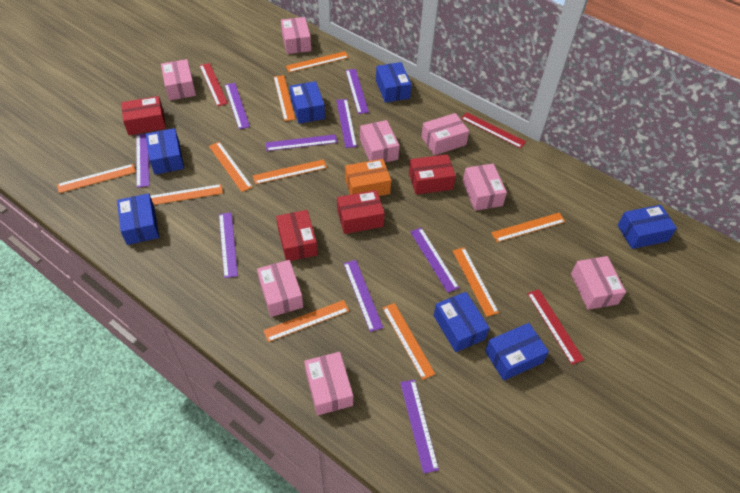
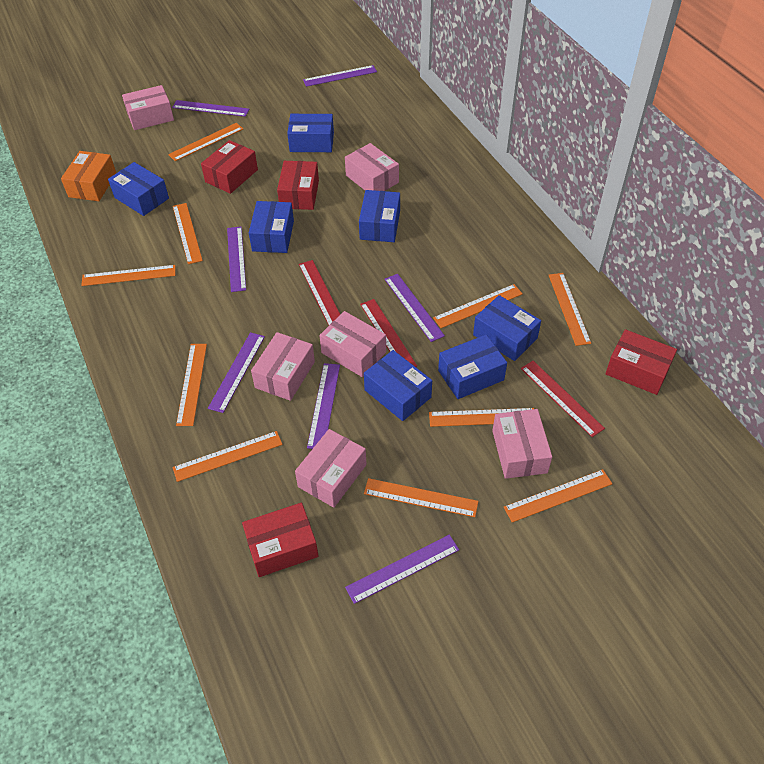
pink box: 8 -> 6
purple ruler: 9 -> 7

